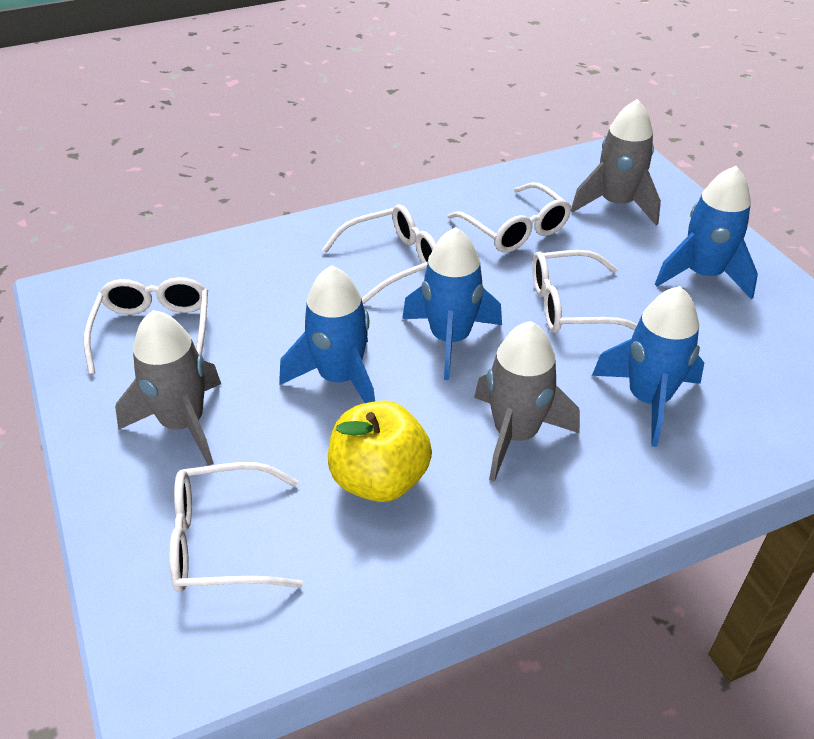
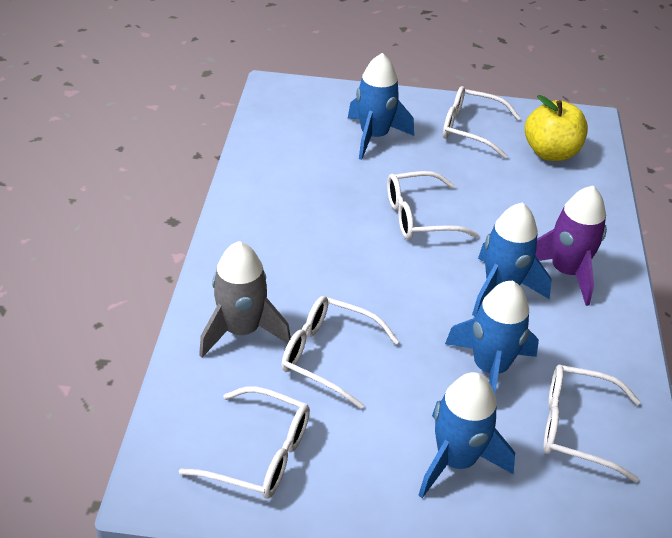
grey rocket: 3 -> 1
purple rocket: 0 -> 1

